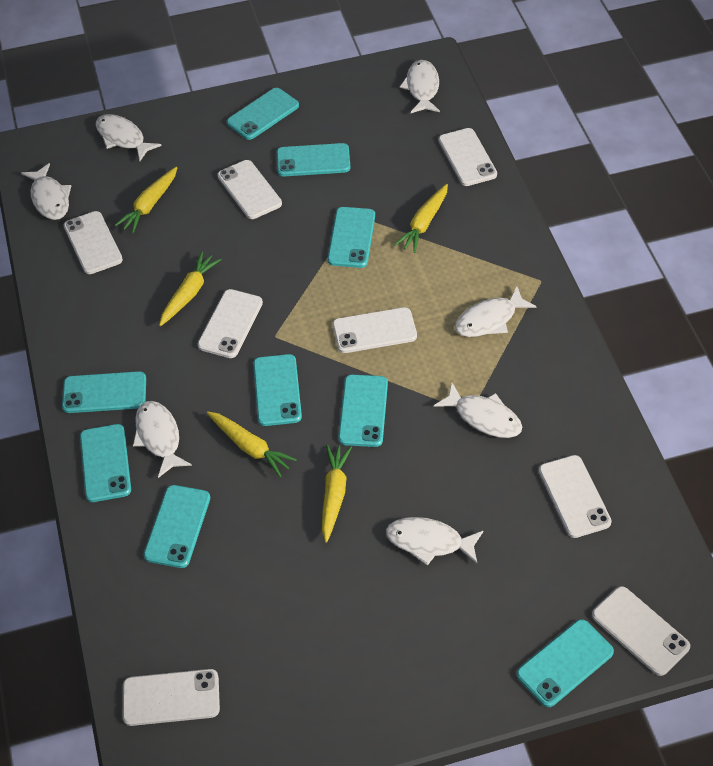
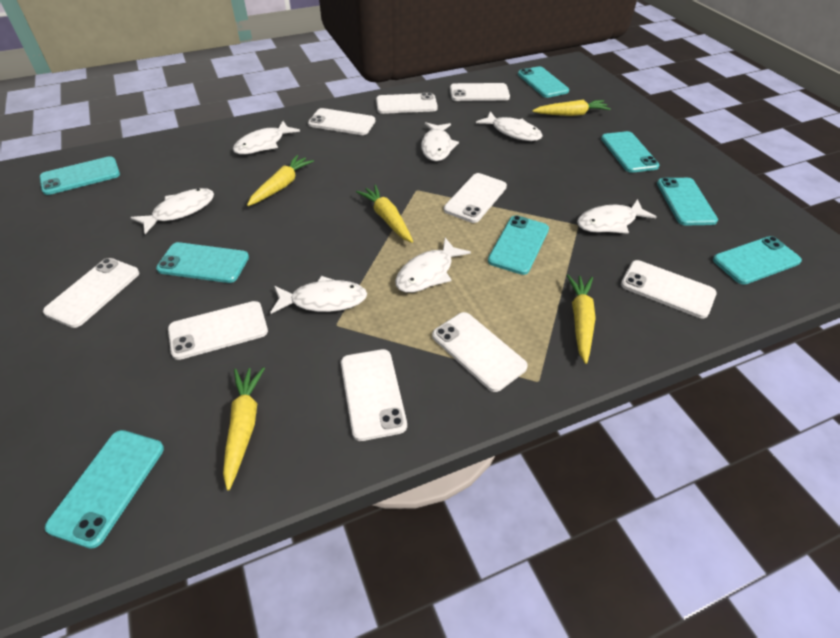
turquoise phone: 9 -> 8
white phone: 8 -> 9

